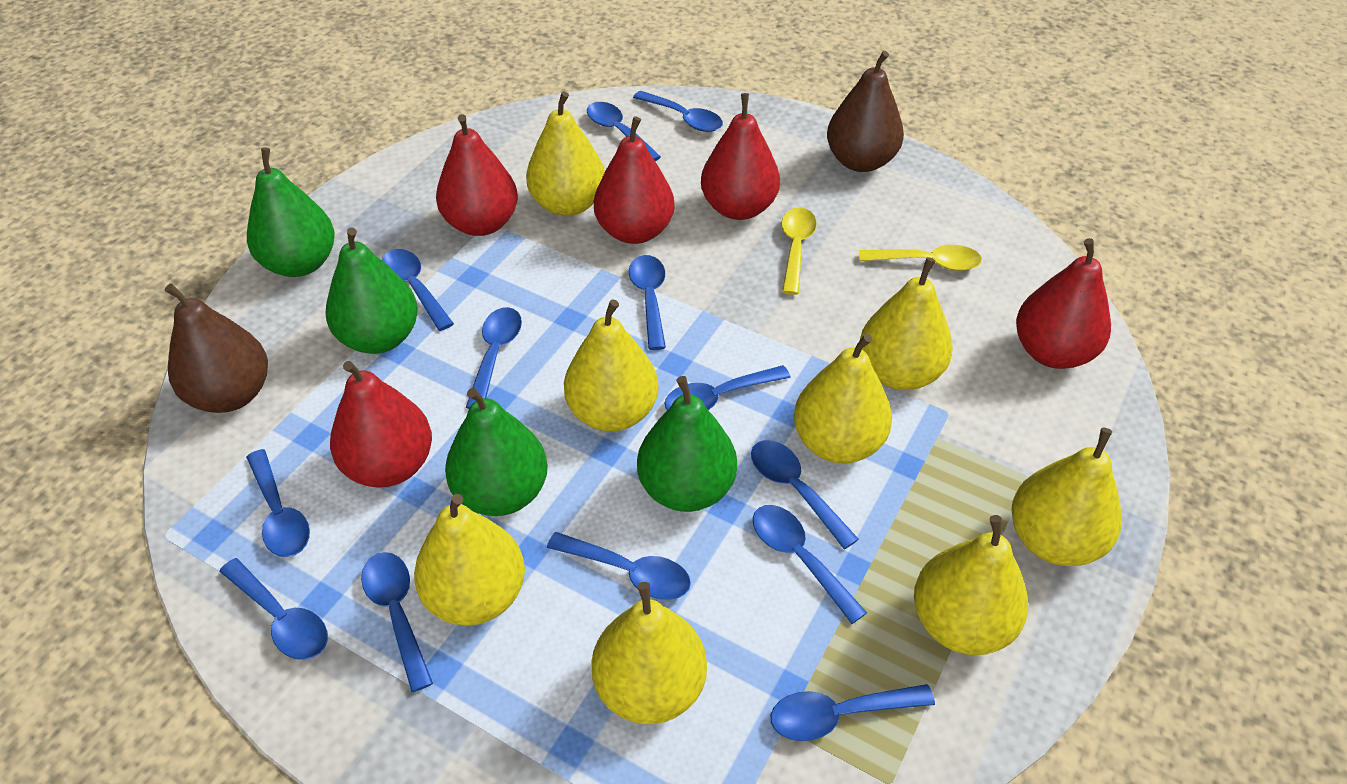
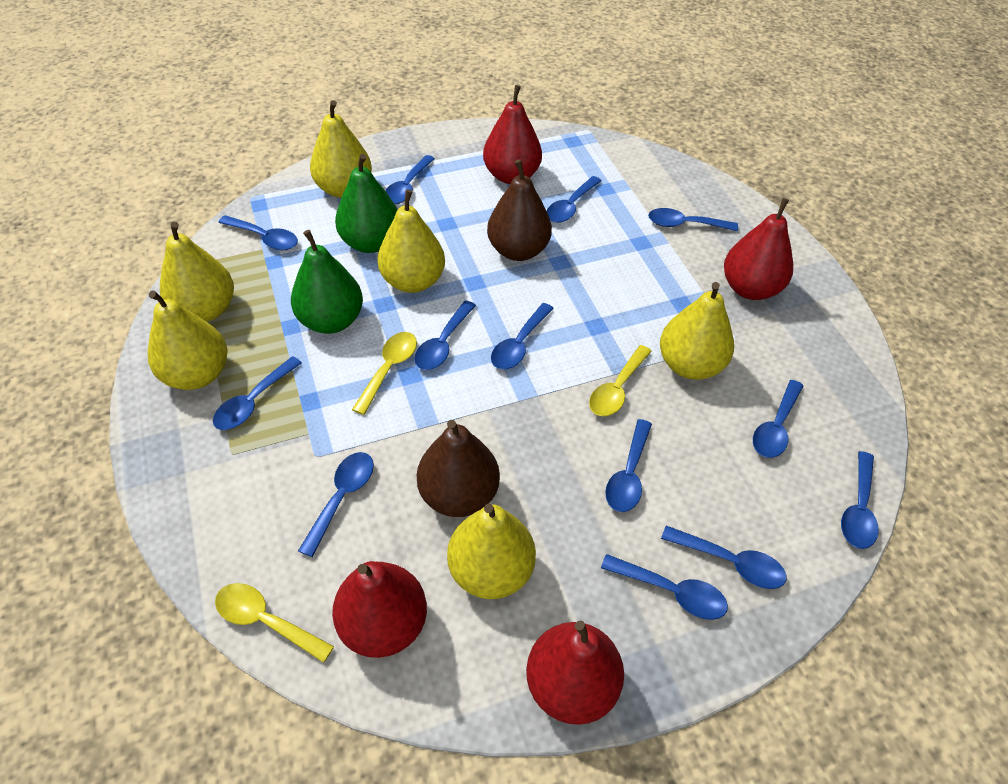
green pear: 4 -> 2
red pear: 5 -> 4
yellow pear: 8 -> 6
yellow spoon: 2 -> 3

